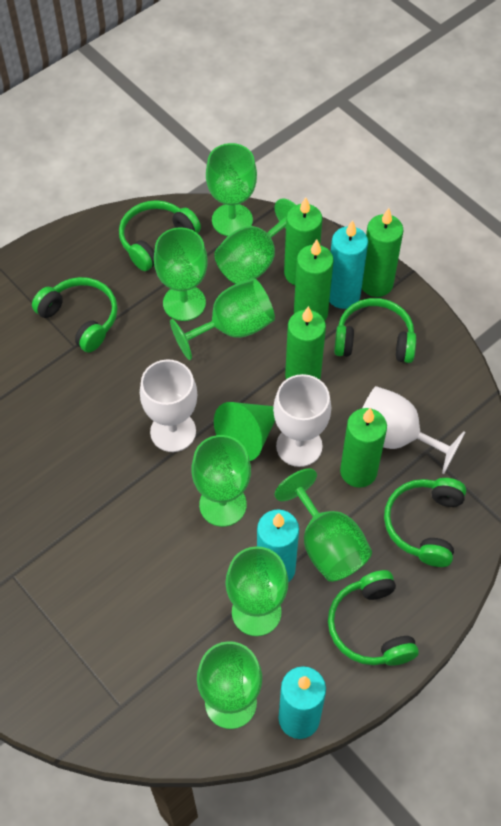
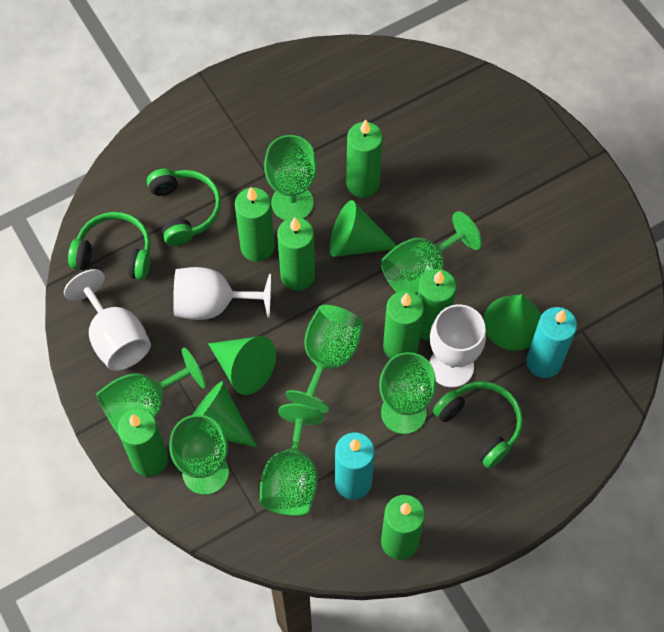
green candle: 5 -> 7
green cone: 1 -> 4
green goblet: 8 -> 7
green headphones: 5 -> 3
turquoise candle: 3 -> 2

